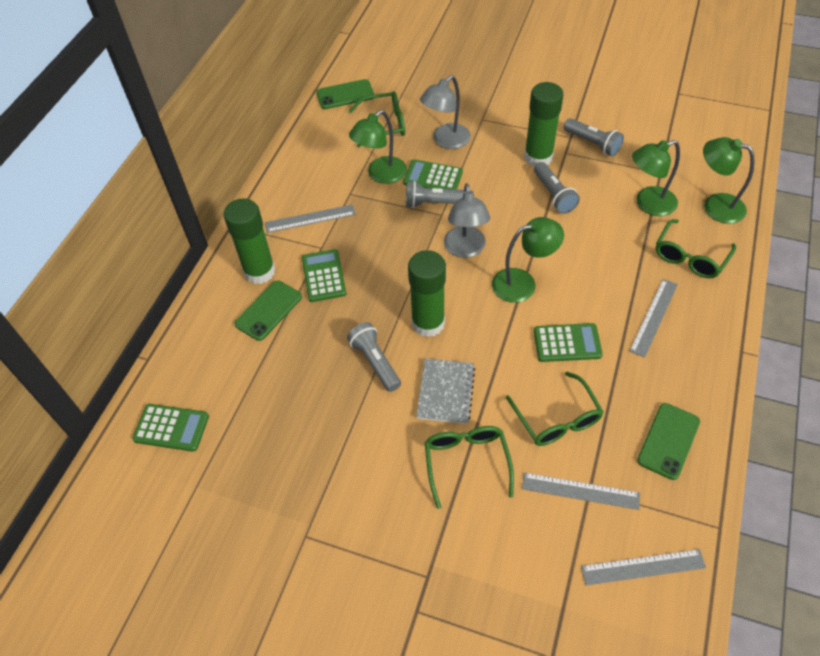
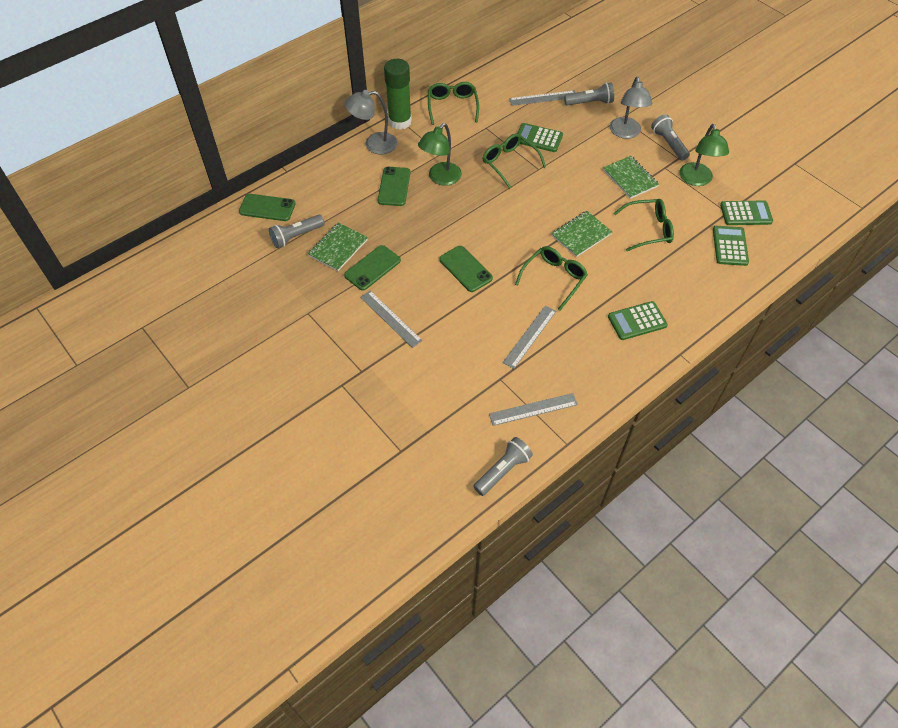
green glue stick: 3 -> 1
green lamp: 4 -> 2
green notebook: 0 -> 3
green phone: 3 -> 4
grey notebook: 1 -> 0

